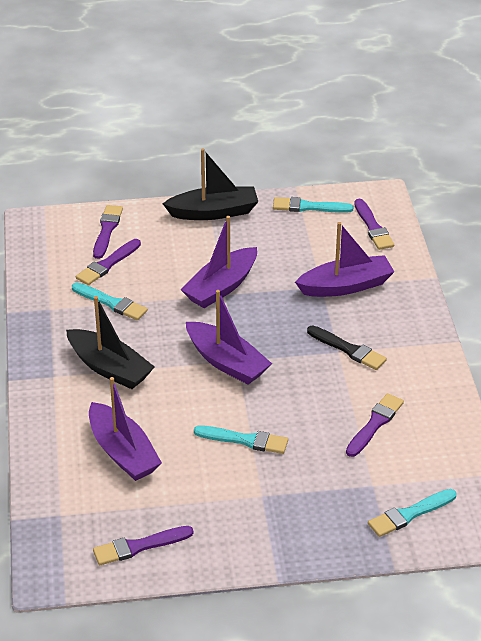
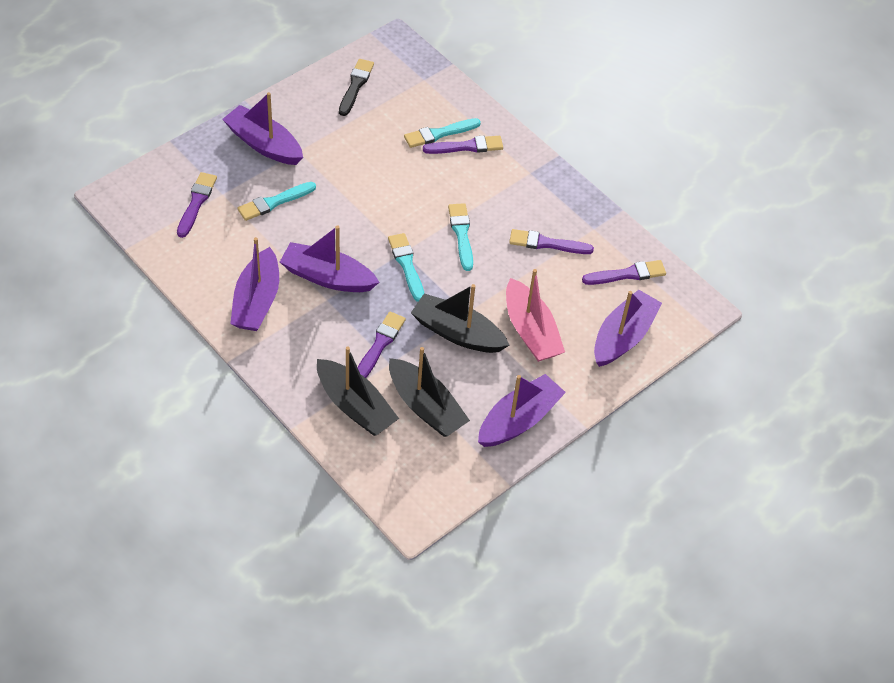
black boat: 2 -> 3
pink boat: 0 -> 1
purple boat: 4 -> 5

